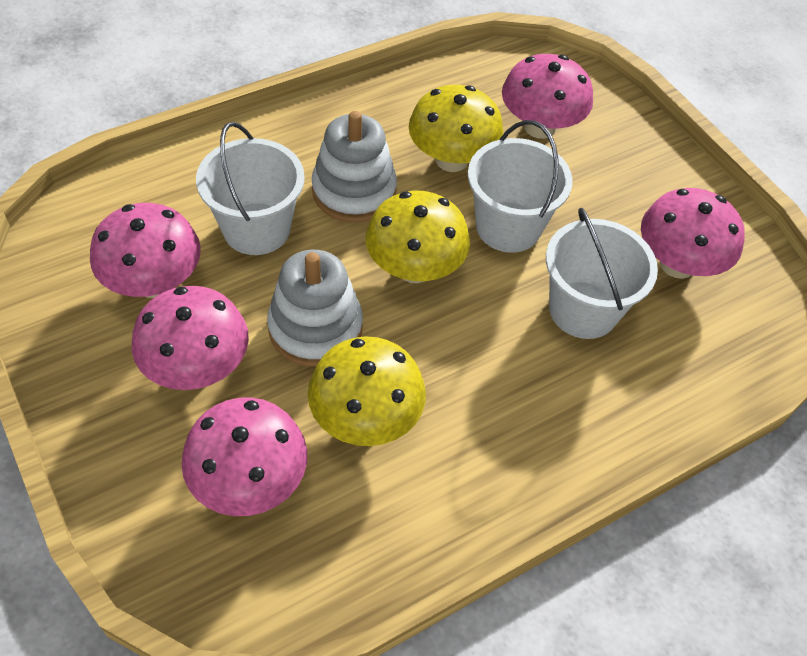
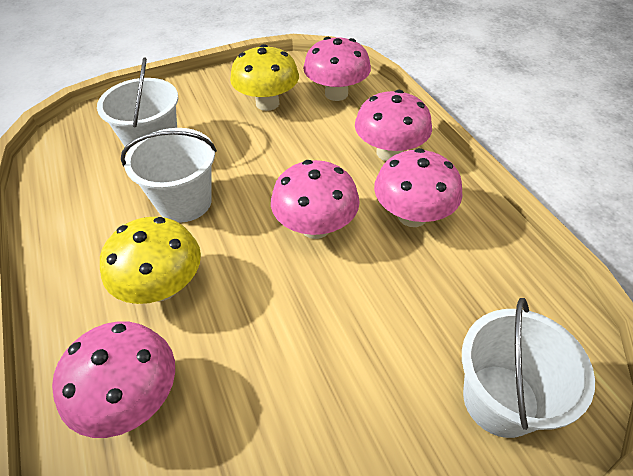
white stacking toy: 2 -> 0
yellow mushroom: 3 -> 2

